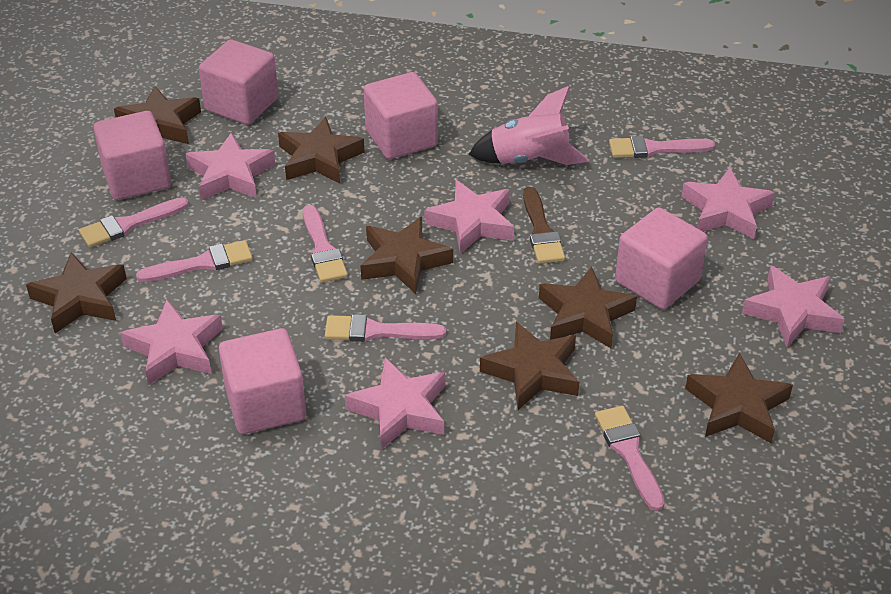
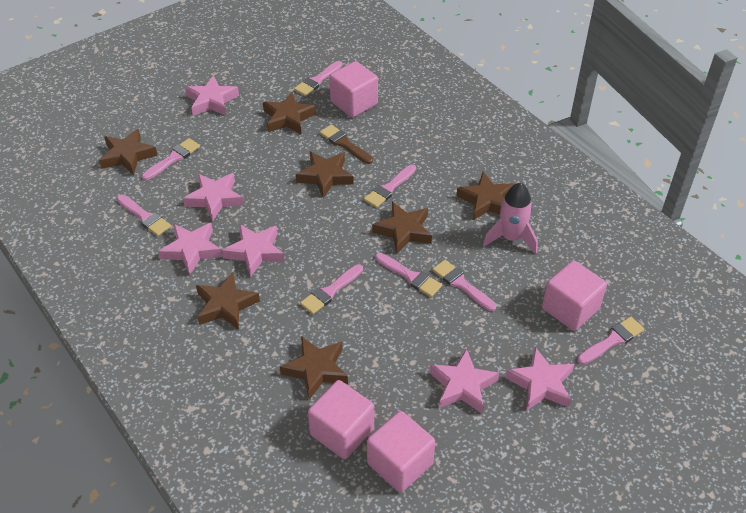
pink brush: 6 -> 8
pink cube: 5 -> 4

